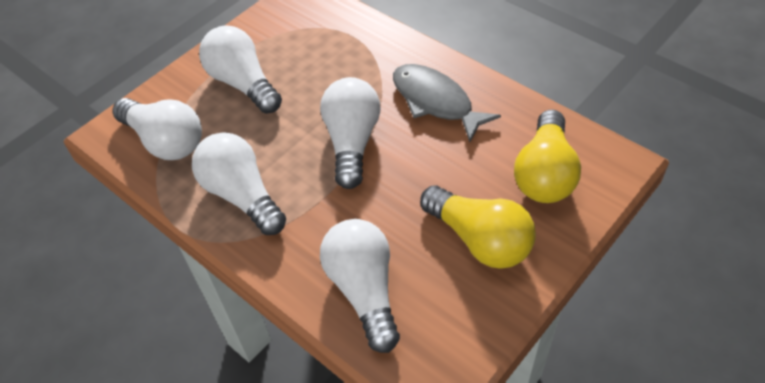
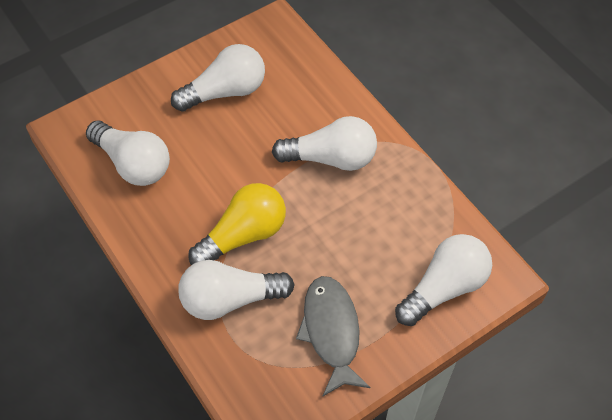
yellow light bulb: 2 -> 1

